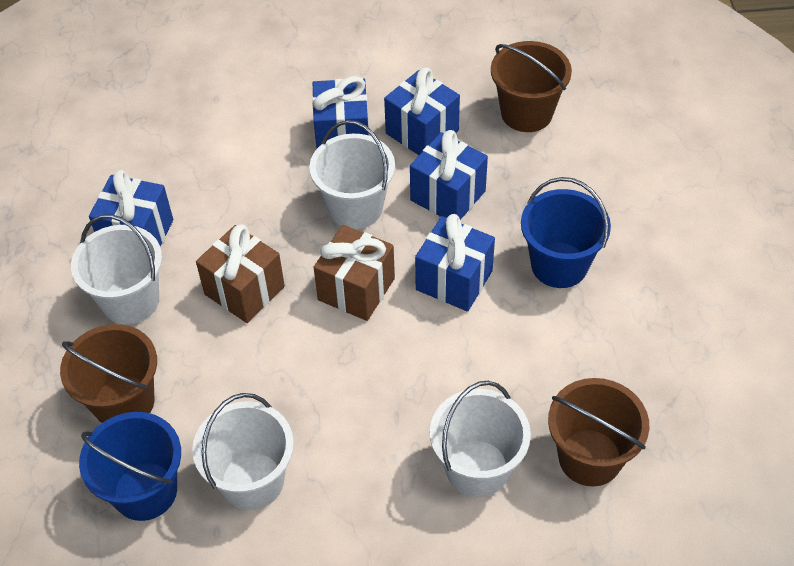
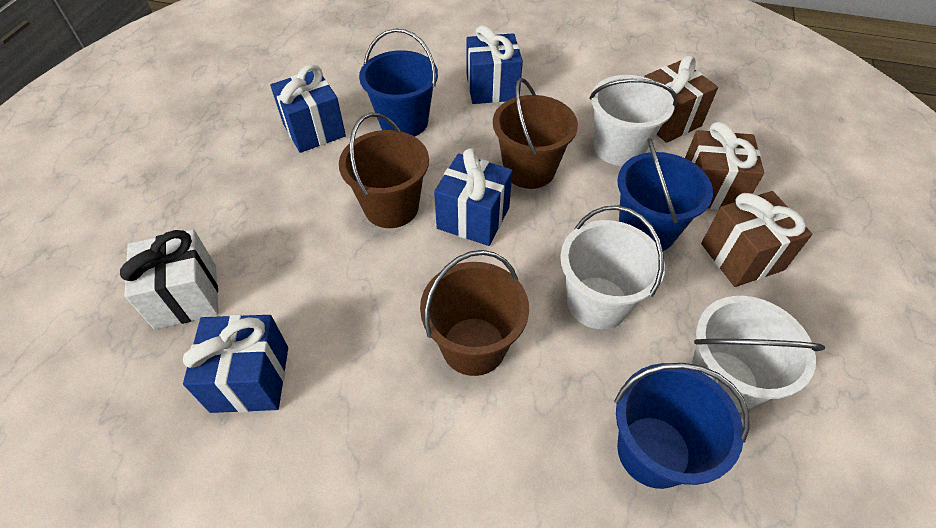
blue bucket: 2 -> 3
blue gift: 5 -> 4
brown gift: 2 -> 3
white bucket: 4 -> 3
white gift: 0 -> 1

